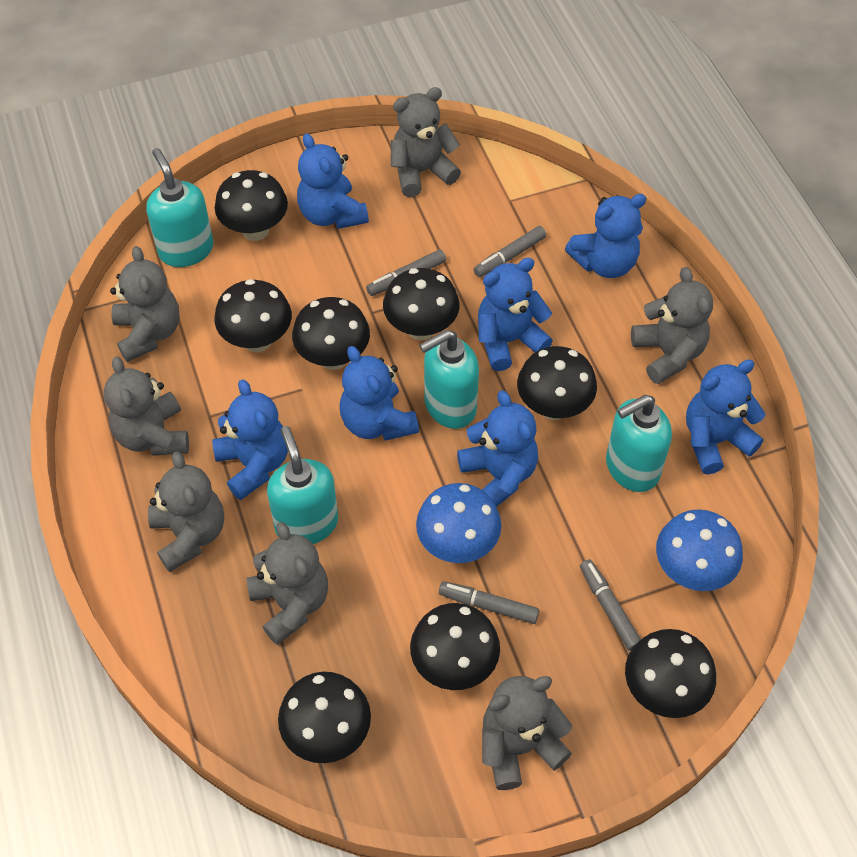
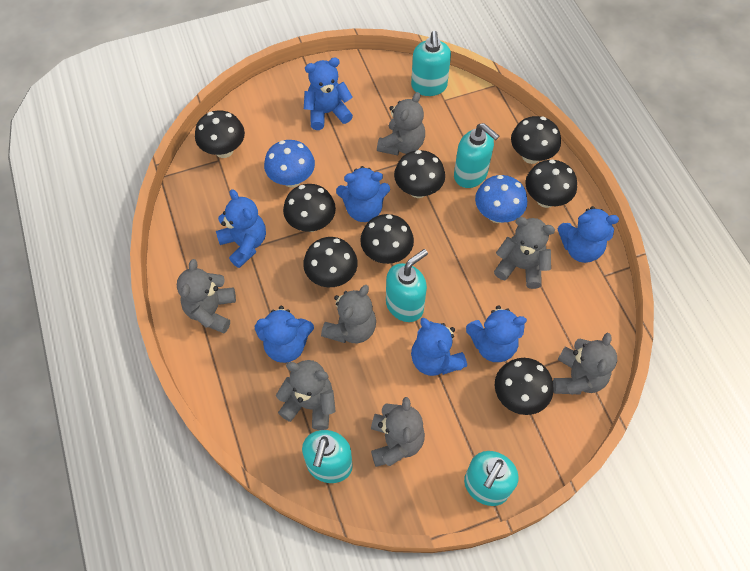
grey marker: 4 -> 0
turquoise soap dispenser: 4 -> 5

